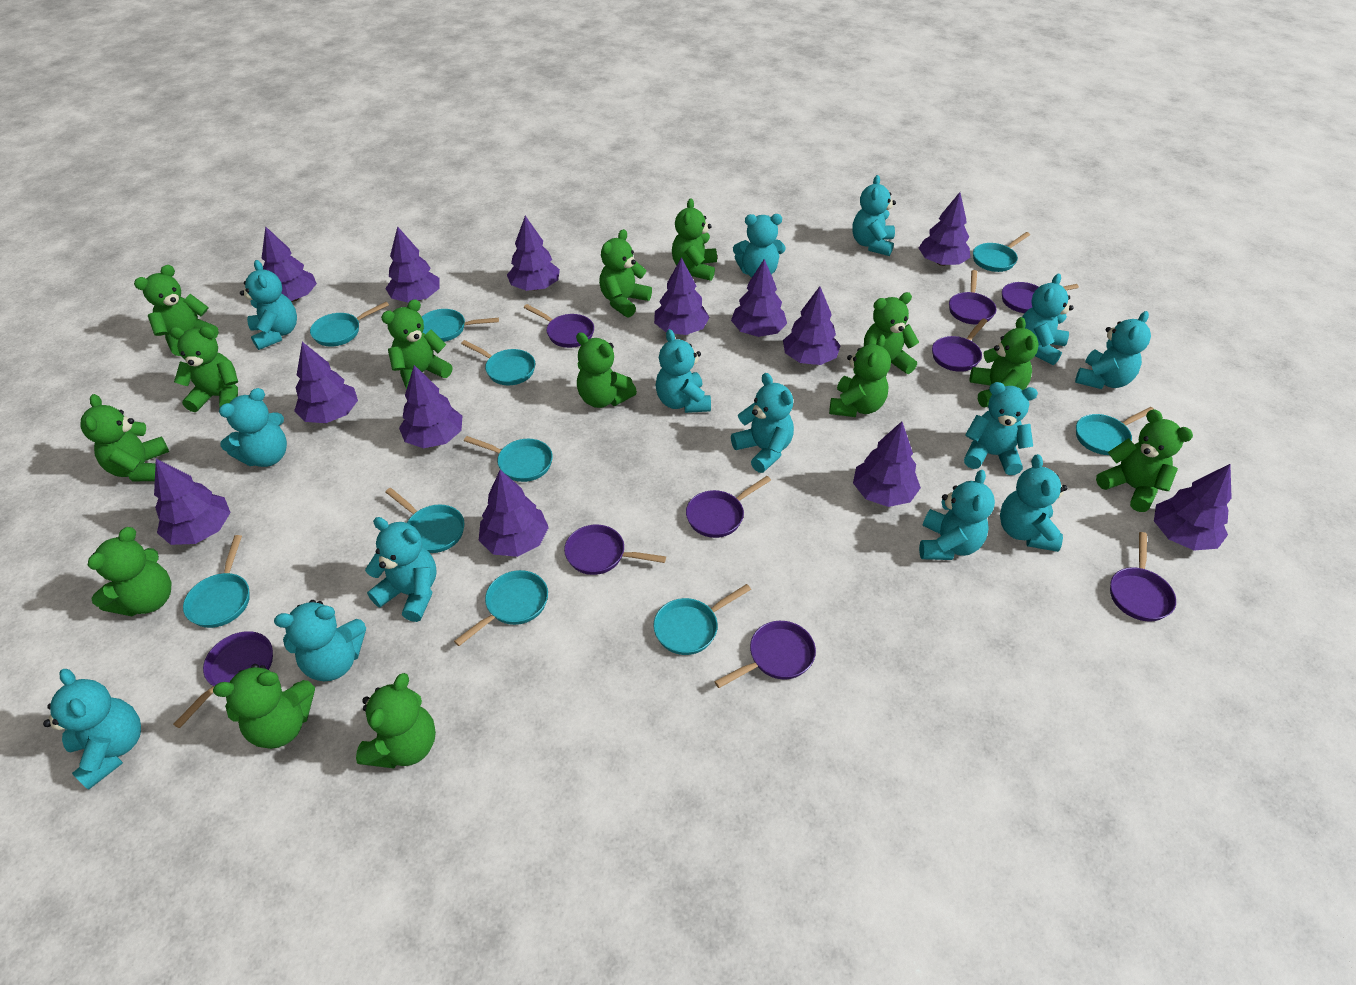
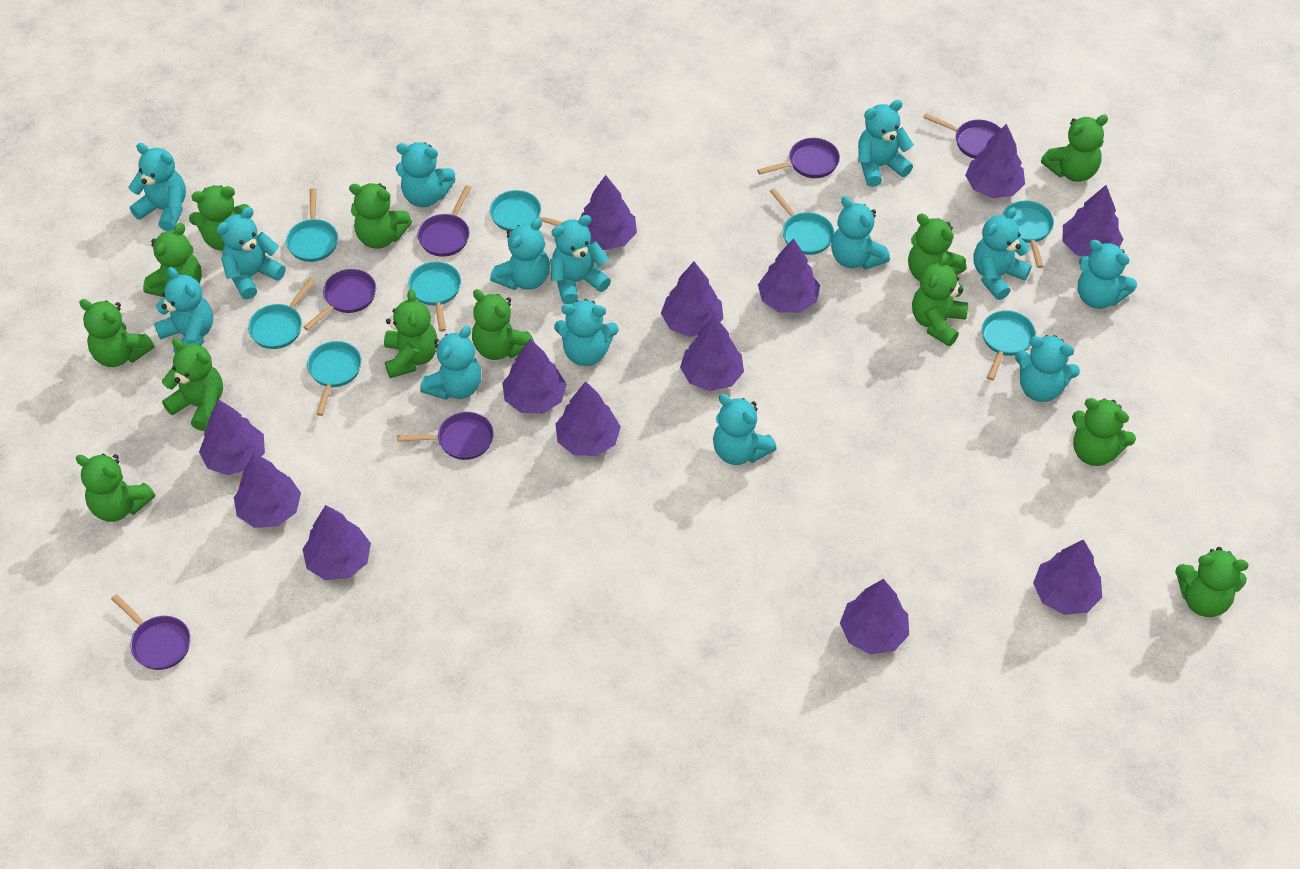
green teddy bear: 14 -> 13
purple pan: 9 -> 6
turquoise pan: 10 -> 8

